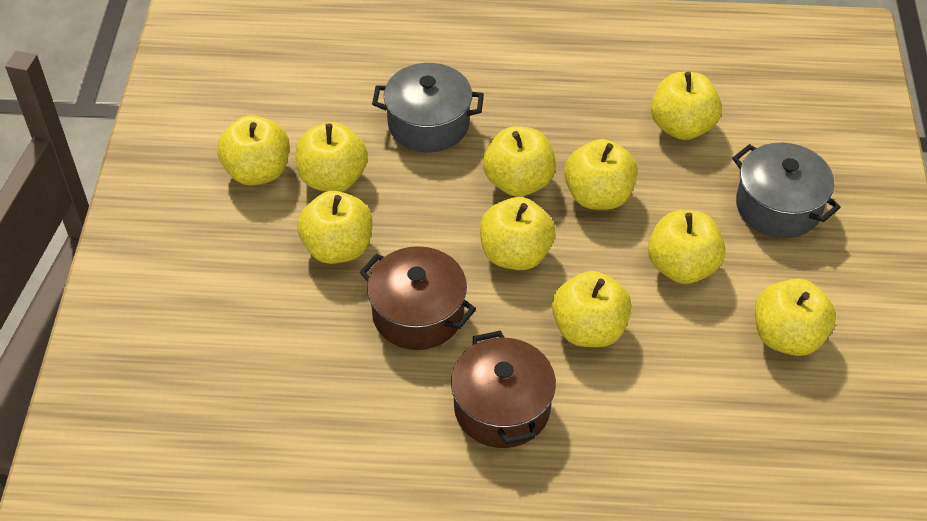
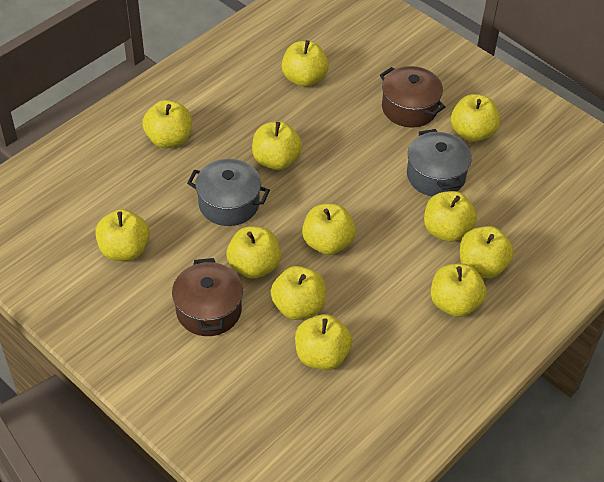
yellow apple: 10 -> 12

